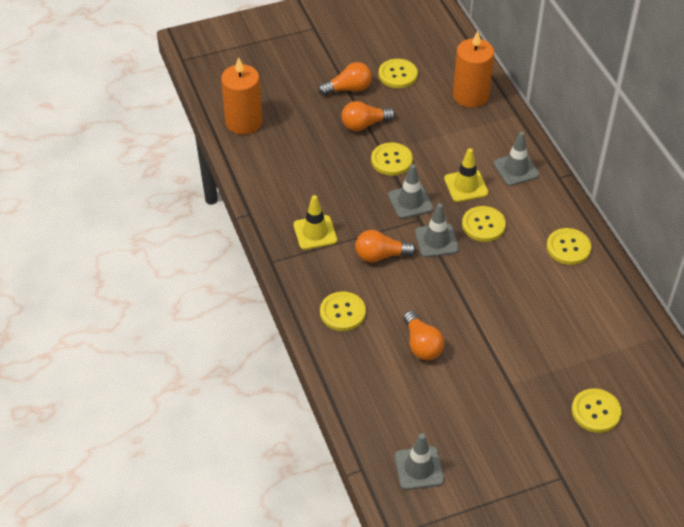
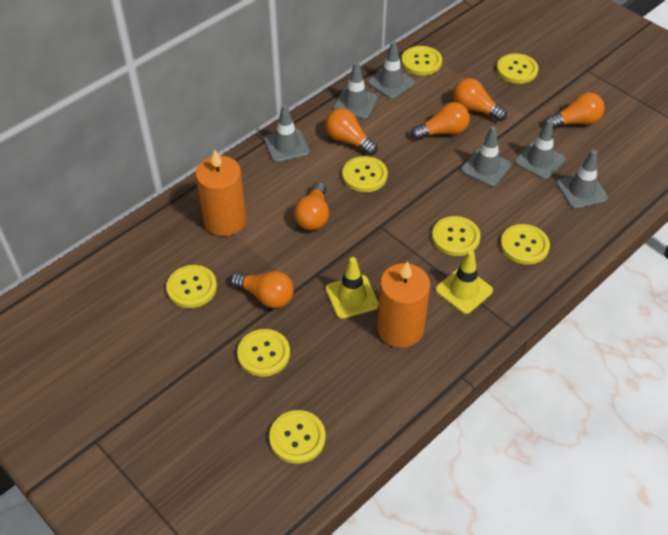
grey traffic cone: 4 -> 6
orange light bulb: 4 -> 6
yellow button: 6 -> 8

